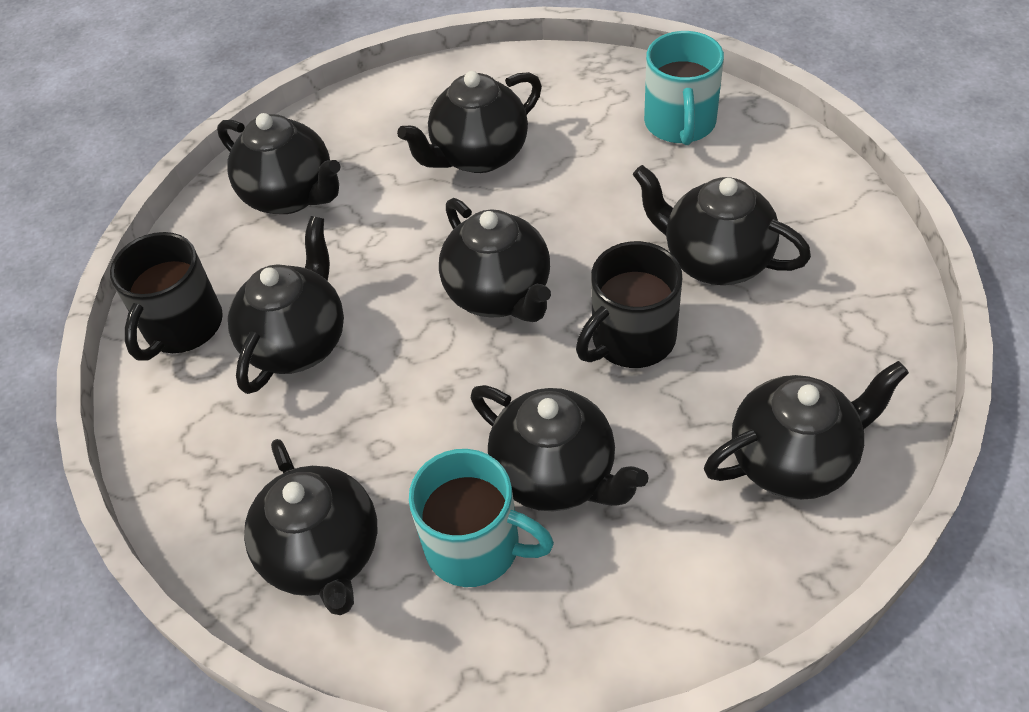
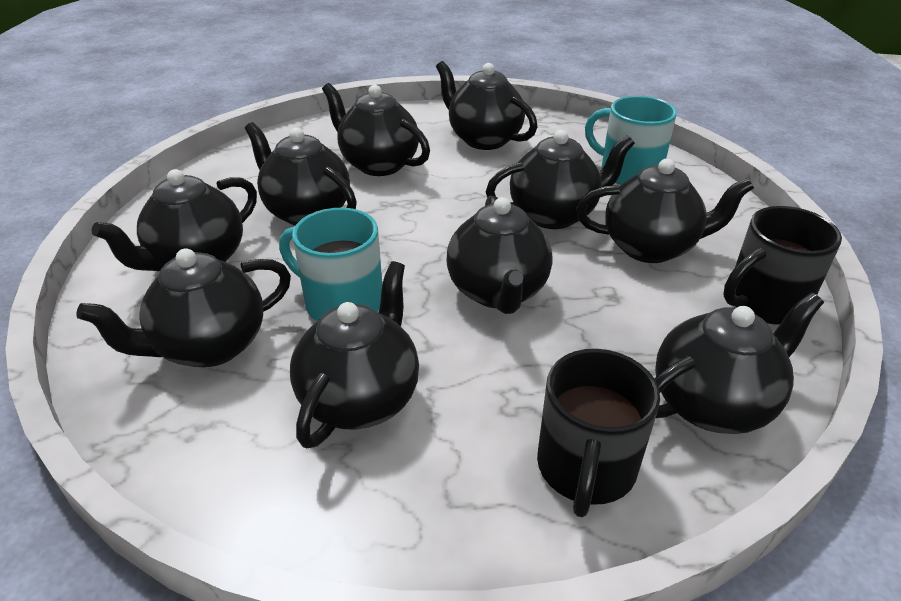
black teapot: 8 -> 10

